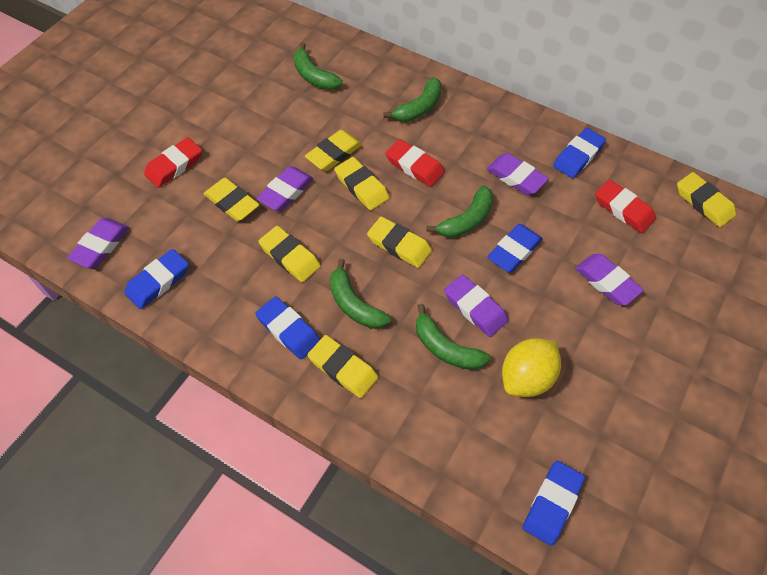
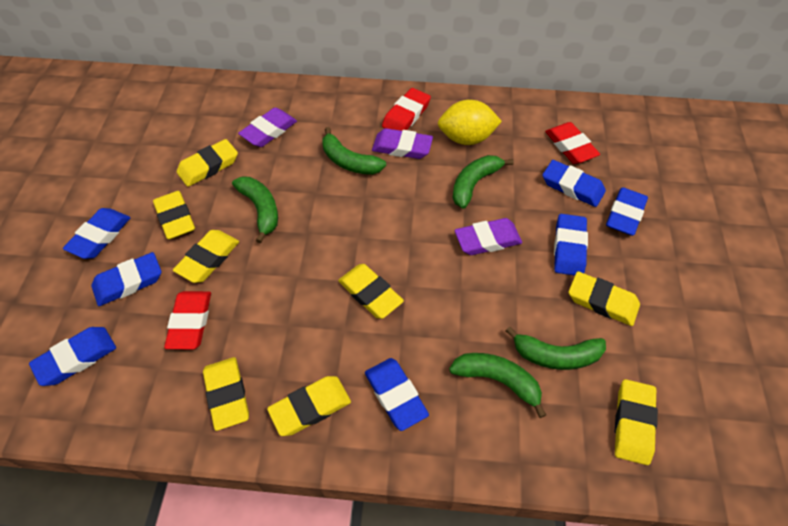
blue eraser: 5 -> 7
purple eraser: 5 -> 3
yellow eraser: 7 -> 8

